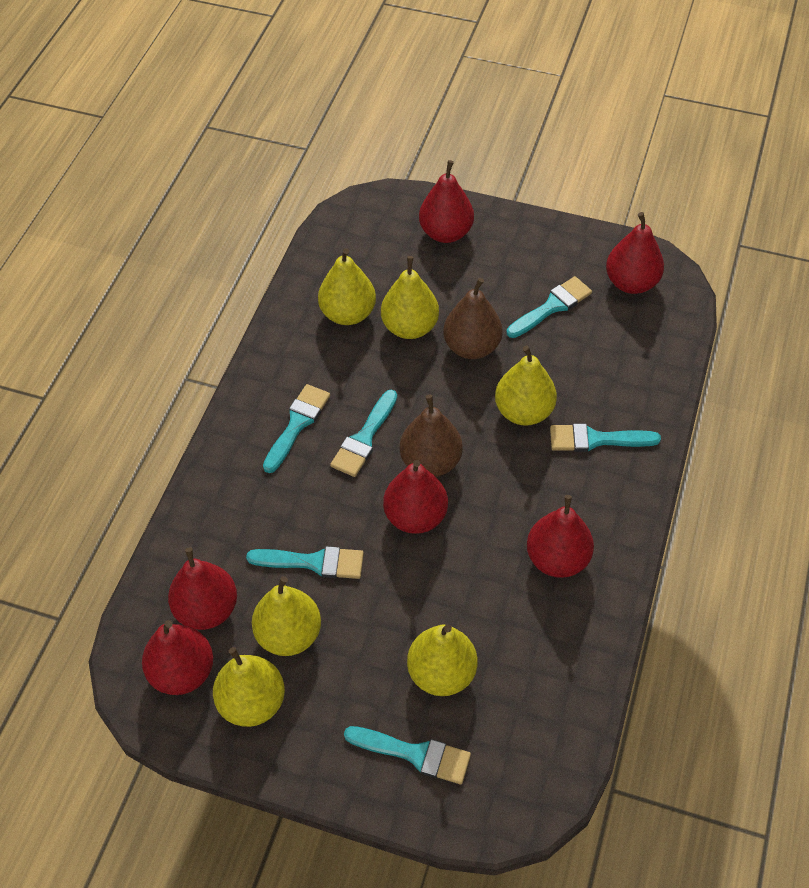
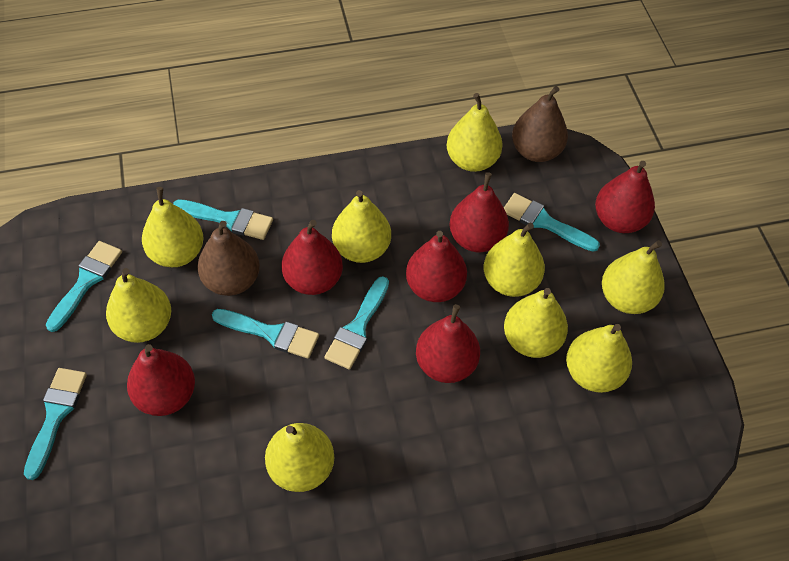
yellow pear: 6 -> 9

